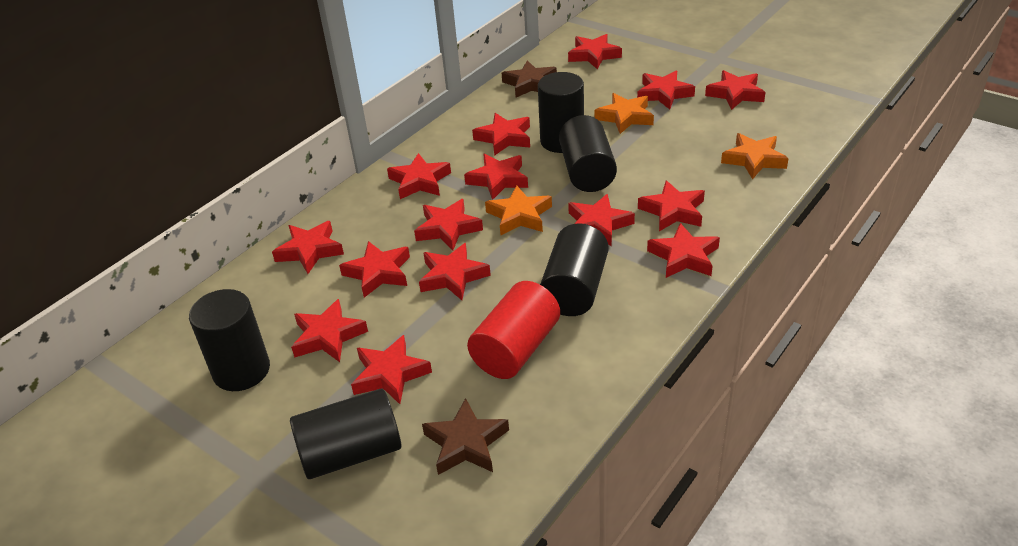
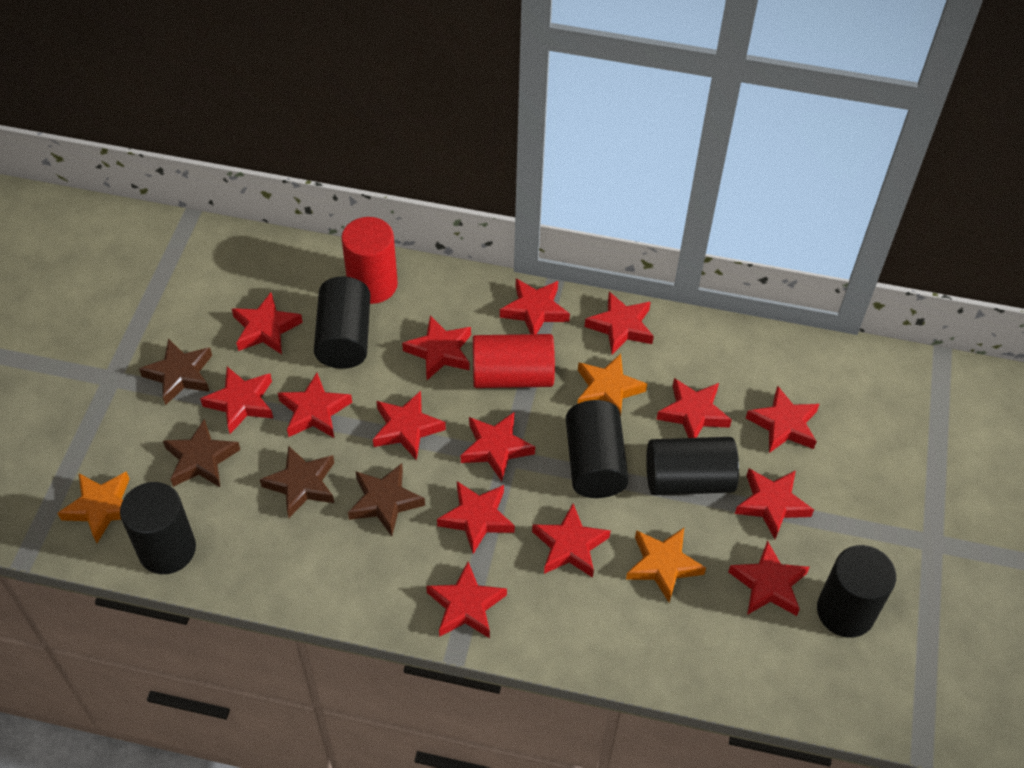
brown star: 2 -> 4
red cylinder: 1 -> 2

